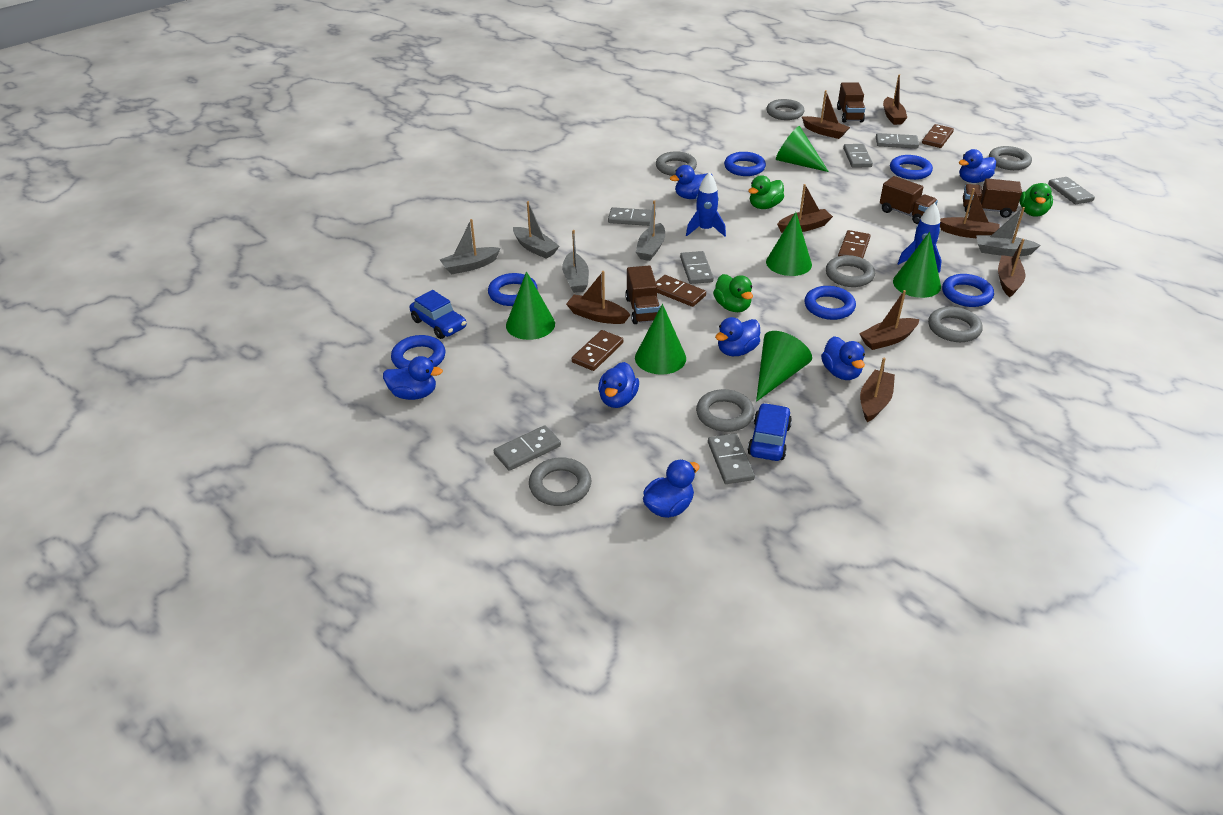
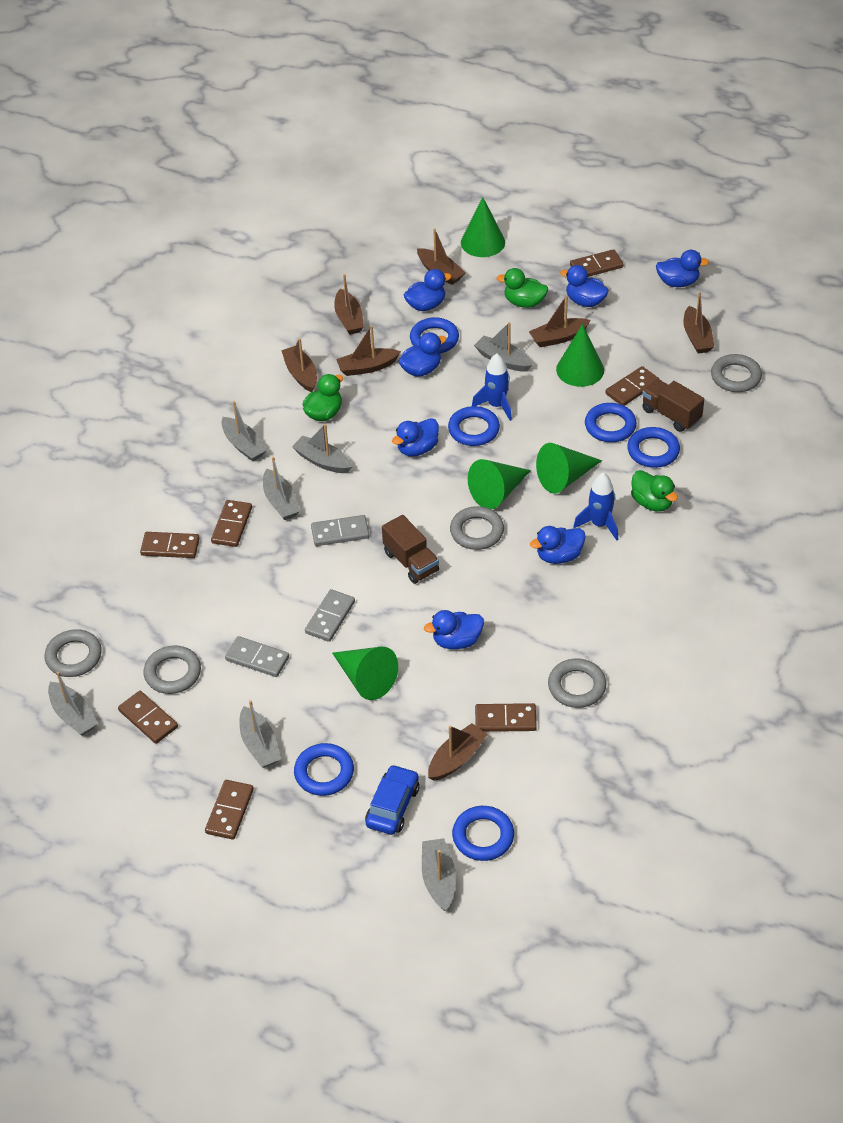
blue car: 2 -> 1
brown boat: 8 -> 7
brown domino: 4 -> 7
brown truck: 4 -> 2
green cone: 6 -> 5
grey boat: 5 -> 7
grey domino: 7 -> 3
grey ring: 7 -> 5

